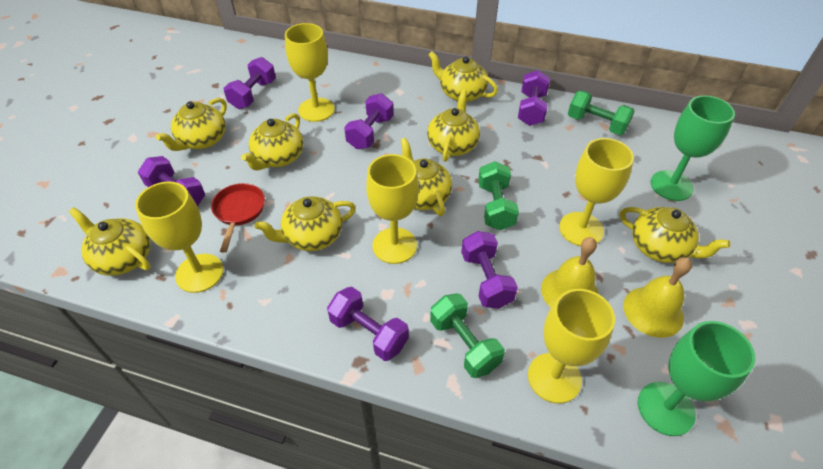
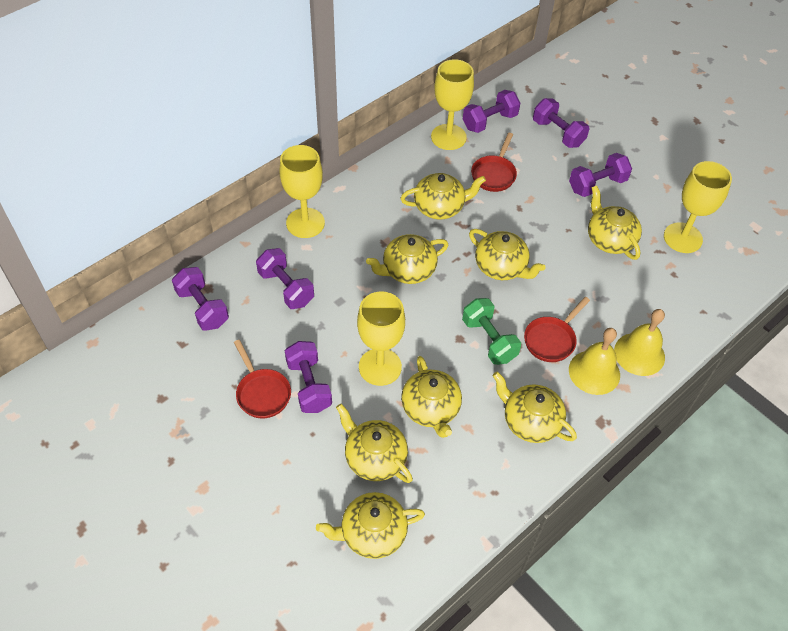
green dumbbell: 3 -> 1
green goblet: 2 -> 0
red pan: 1 -> 3
yellow goblet: 5 -> 4

